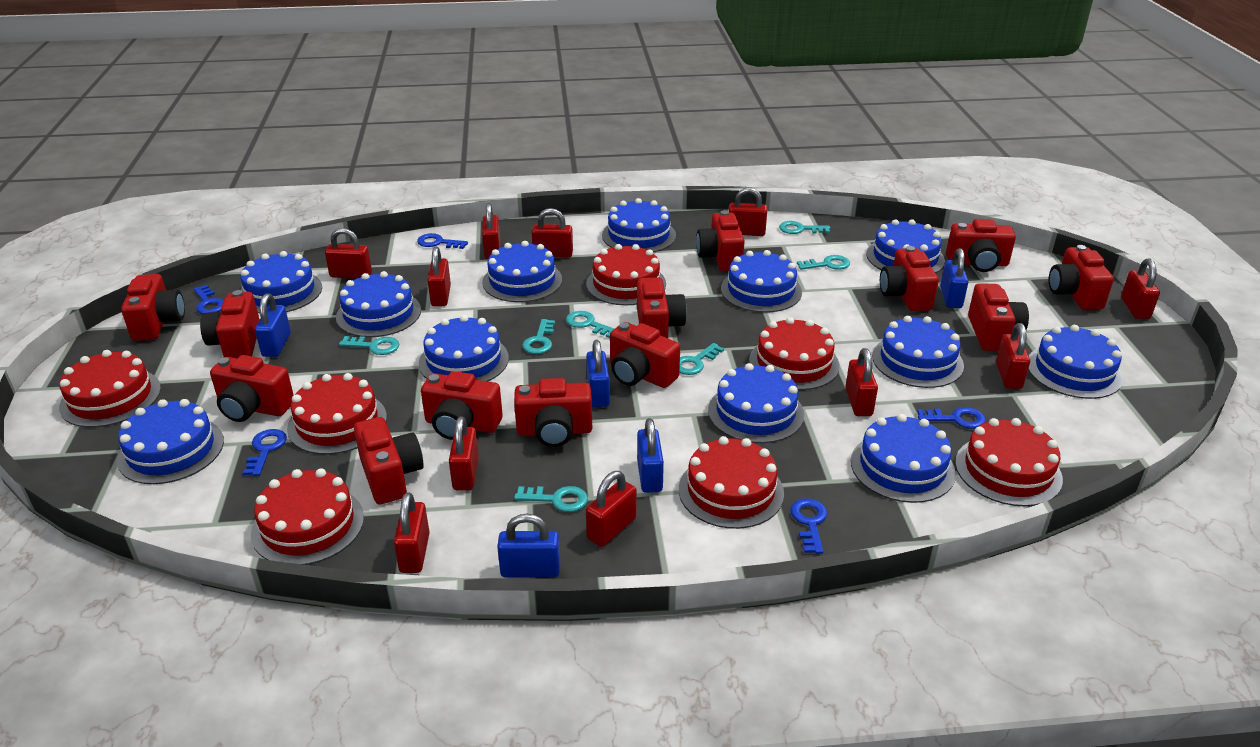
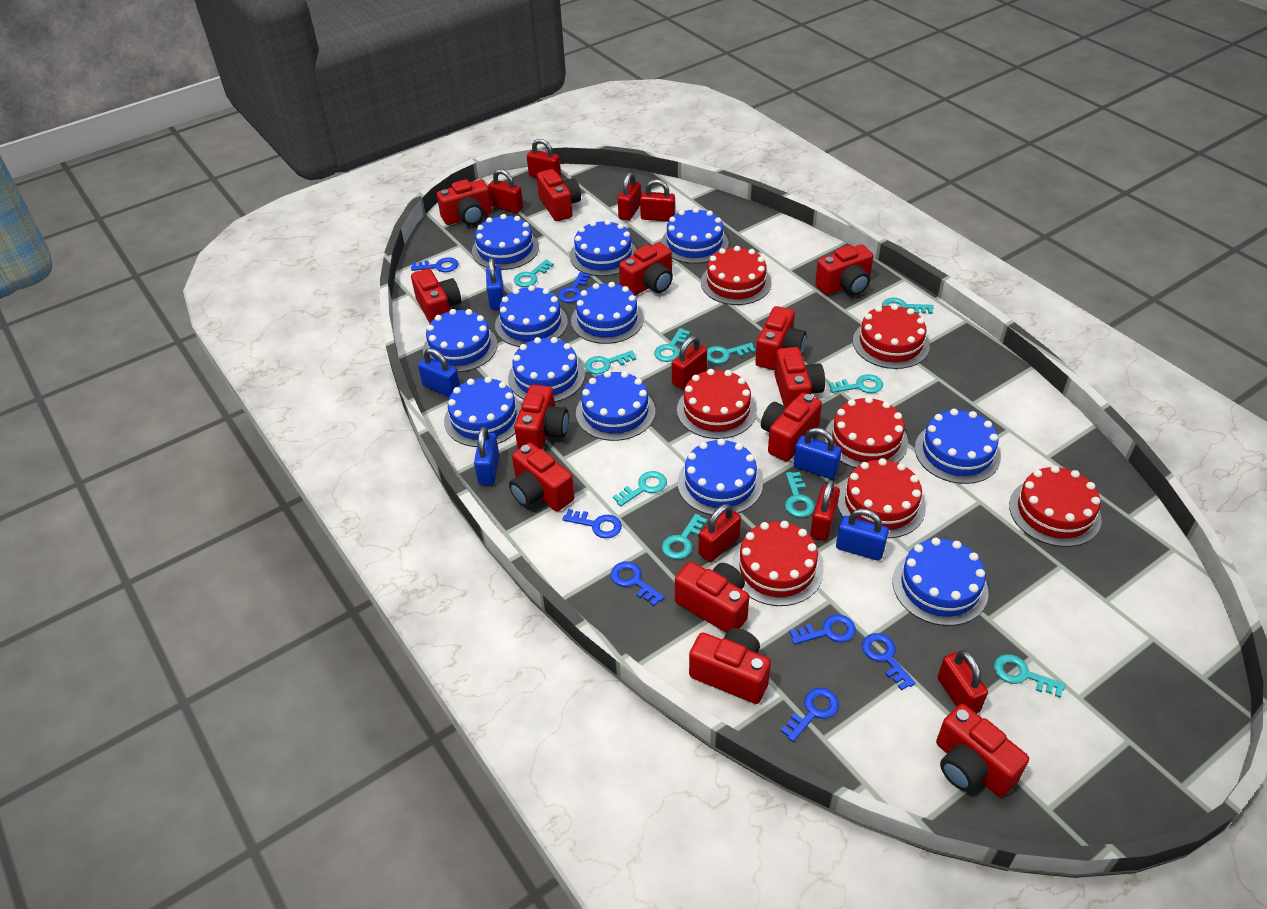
blue key: 5 -> 7
red padlock: 11 -> 8
turquoise key: 7 -> 10

